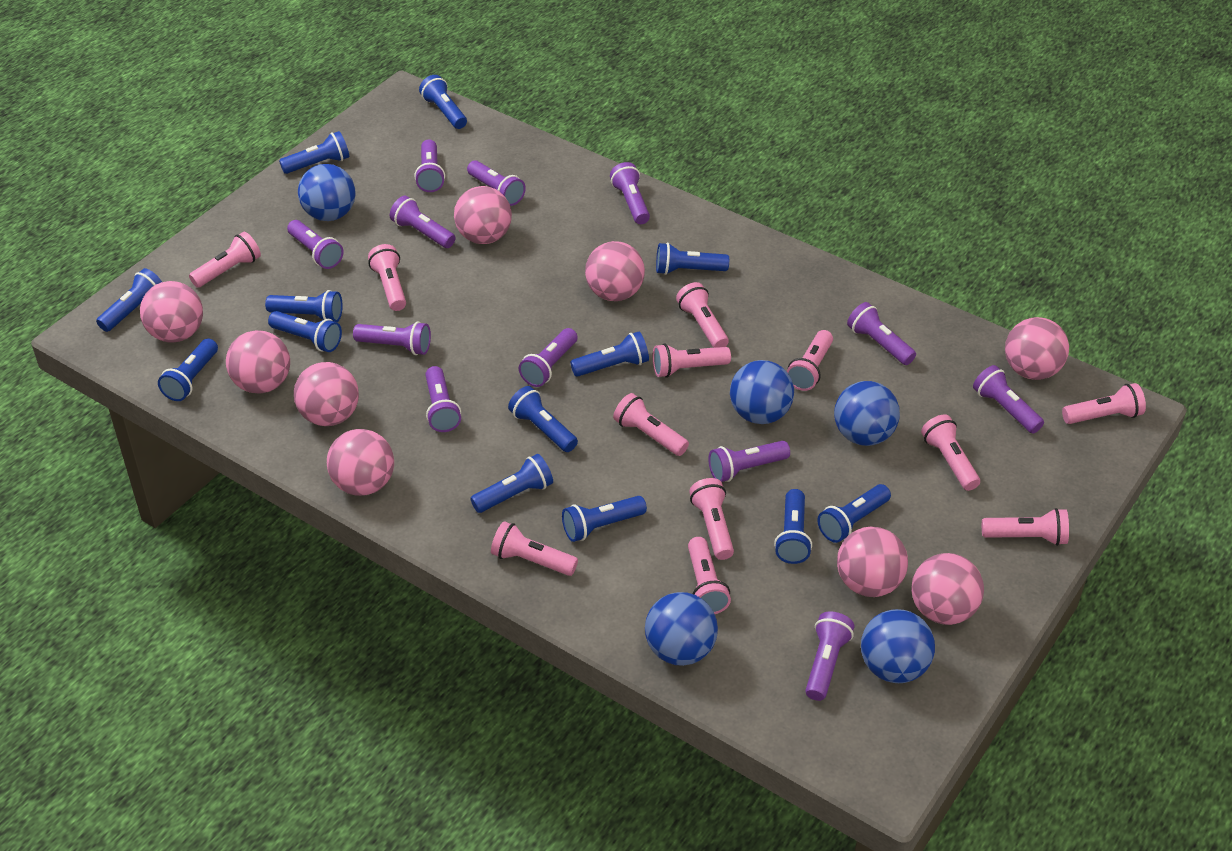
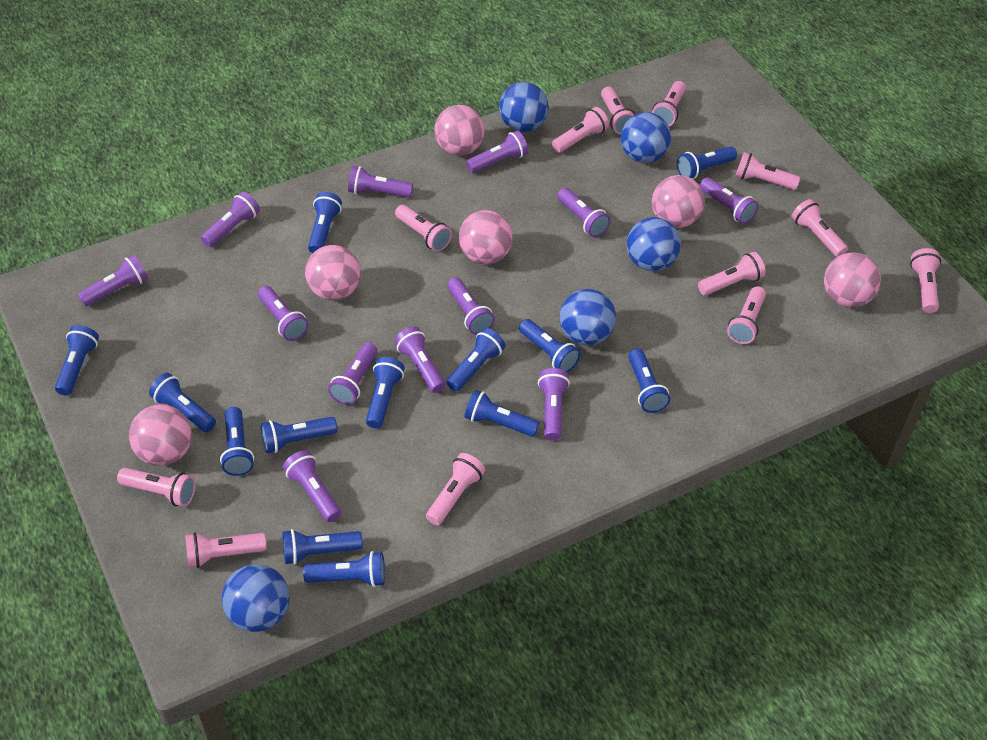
pink ball: 9 -> 6

